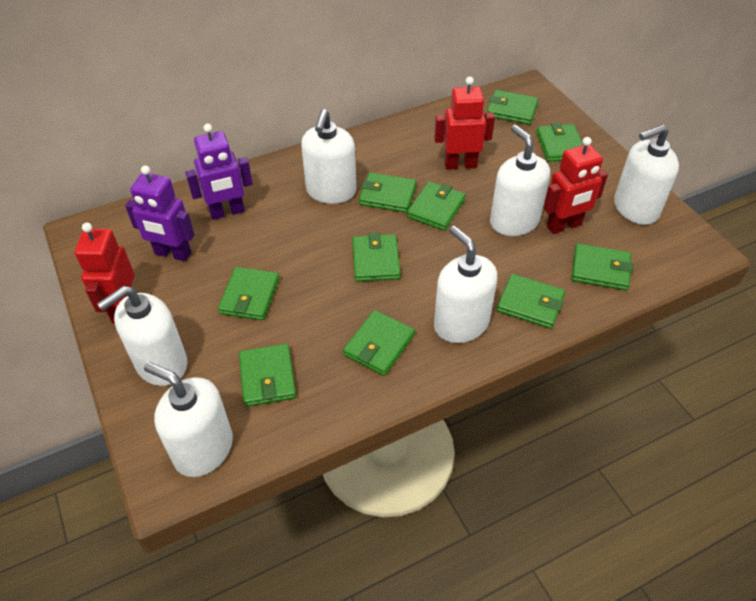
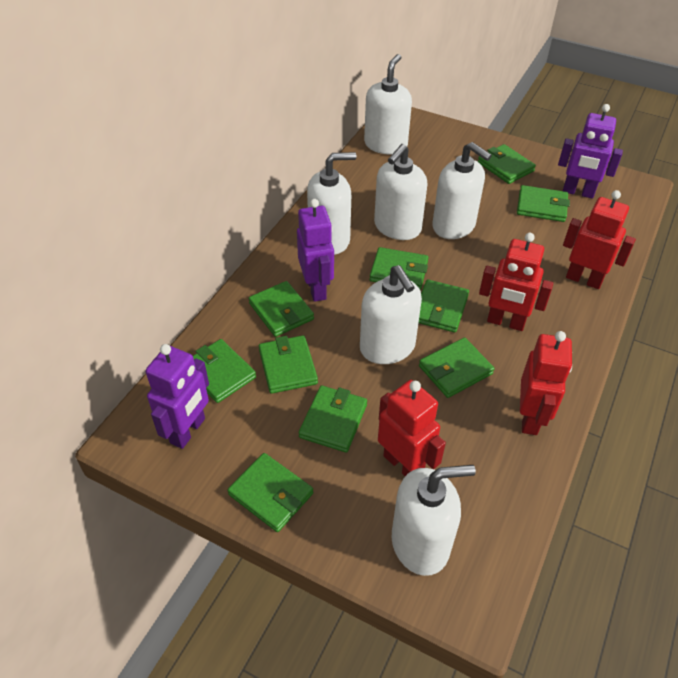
purple robot: 2 -> 3
red robot: 3 -> 4

